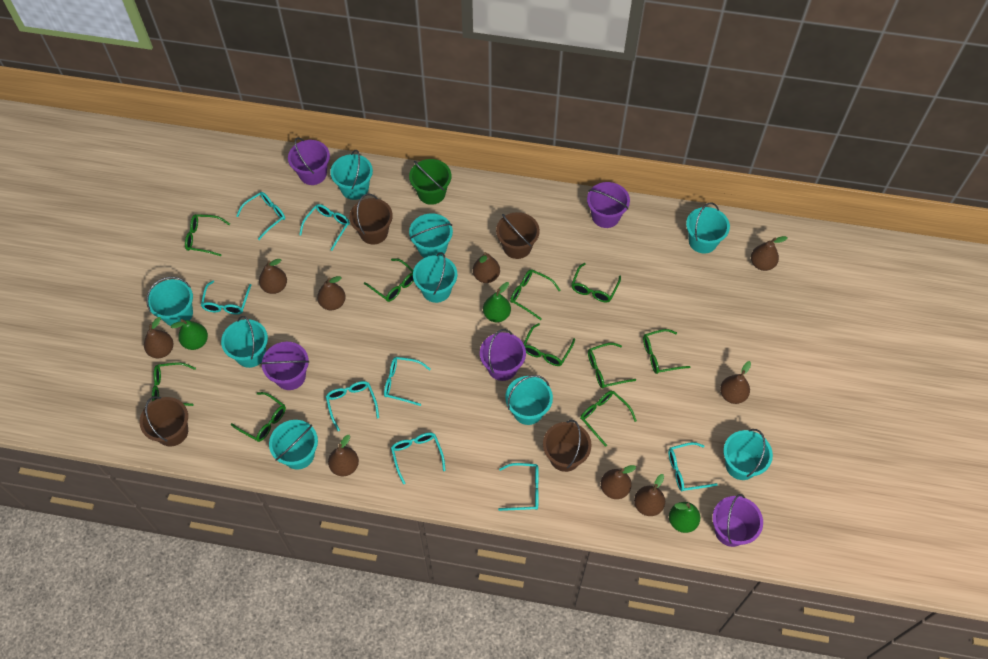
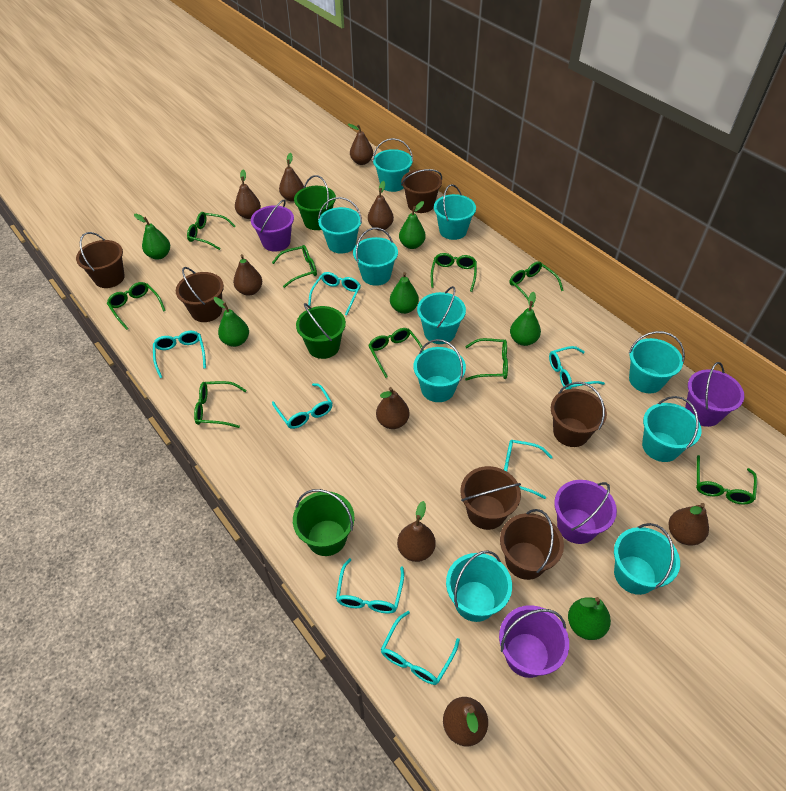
brown bucket: 4 -> 6
green bucket: 1 -> 3
green glasses: 10 -> 9
green pear: 3 -> 6
purple bucket: 5 -> 4
turquoise bucket: 9 -> 10
turquoise glasses: 8 -> 7

